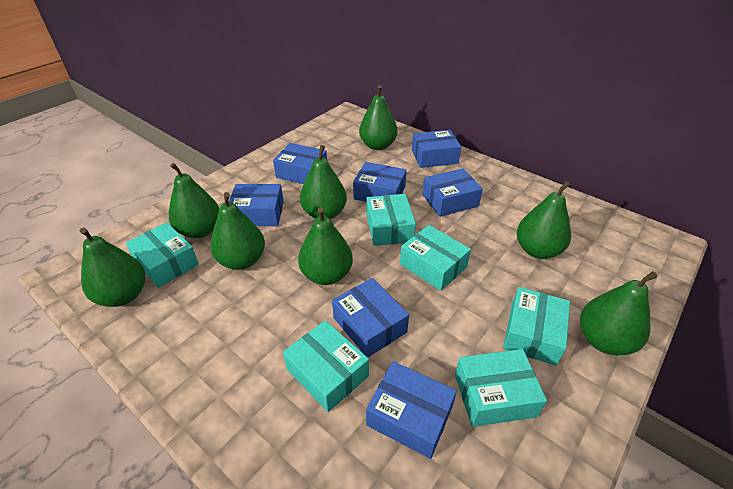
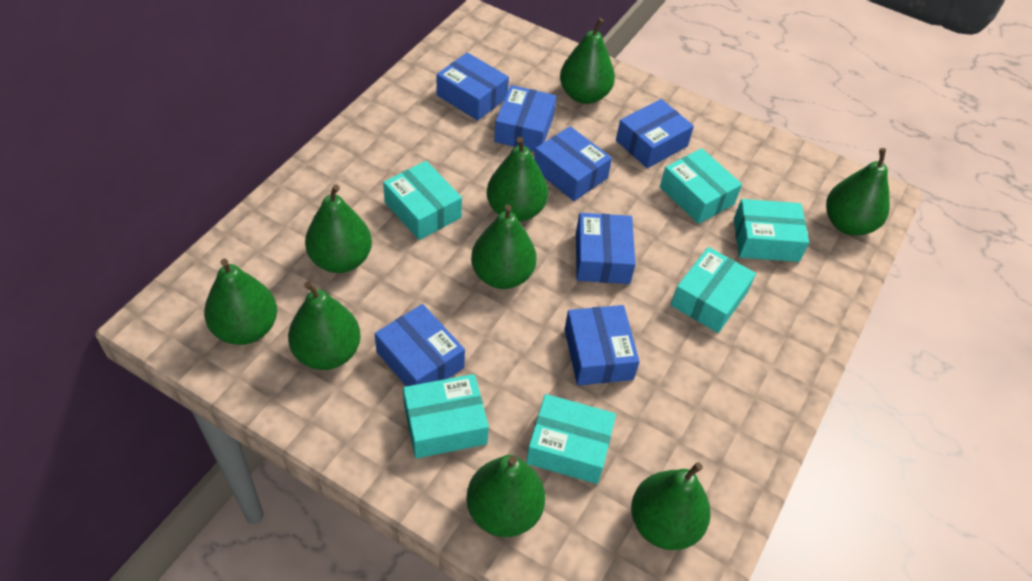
green pear: 8 -> 9

